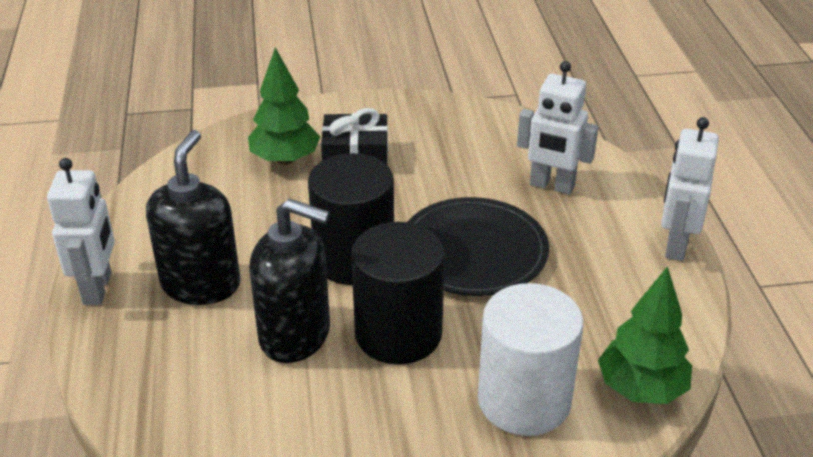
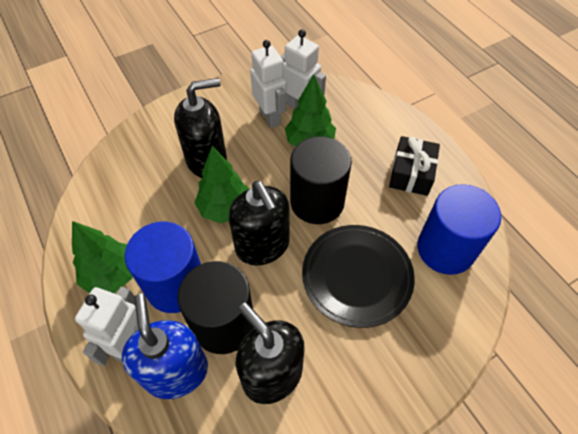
black soap dispenser: 2 -> 3
blue cylinder: 0 -> 2
blue soap dispenser: 0 -> 1
green tree: 2 -> 3
white cylinder: 1 -> 0

